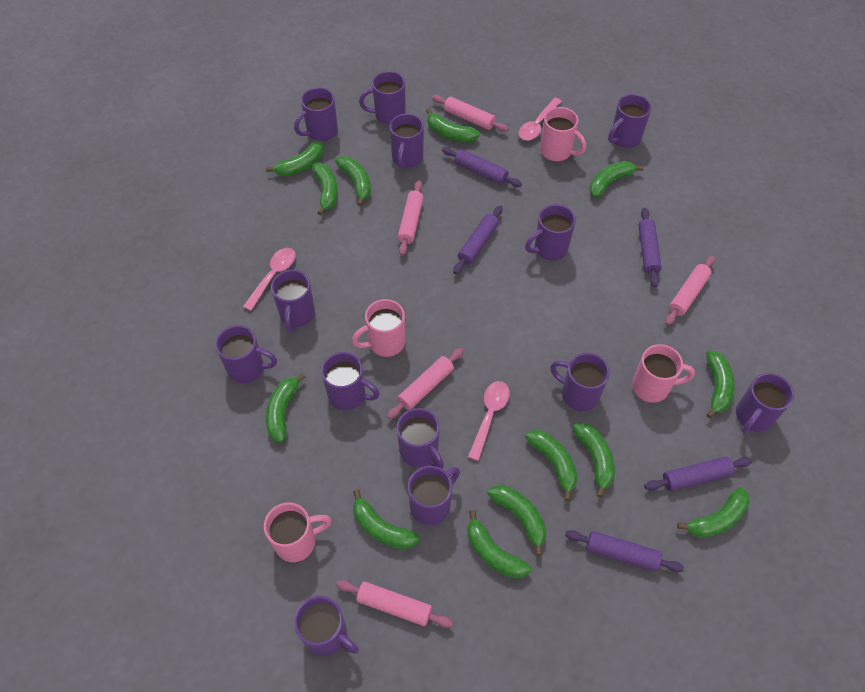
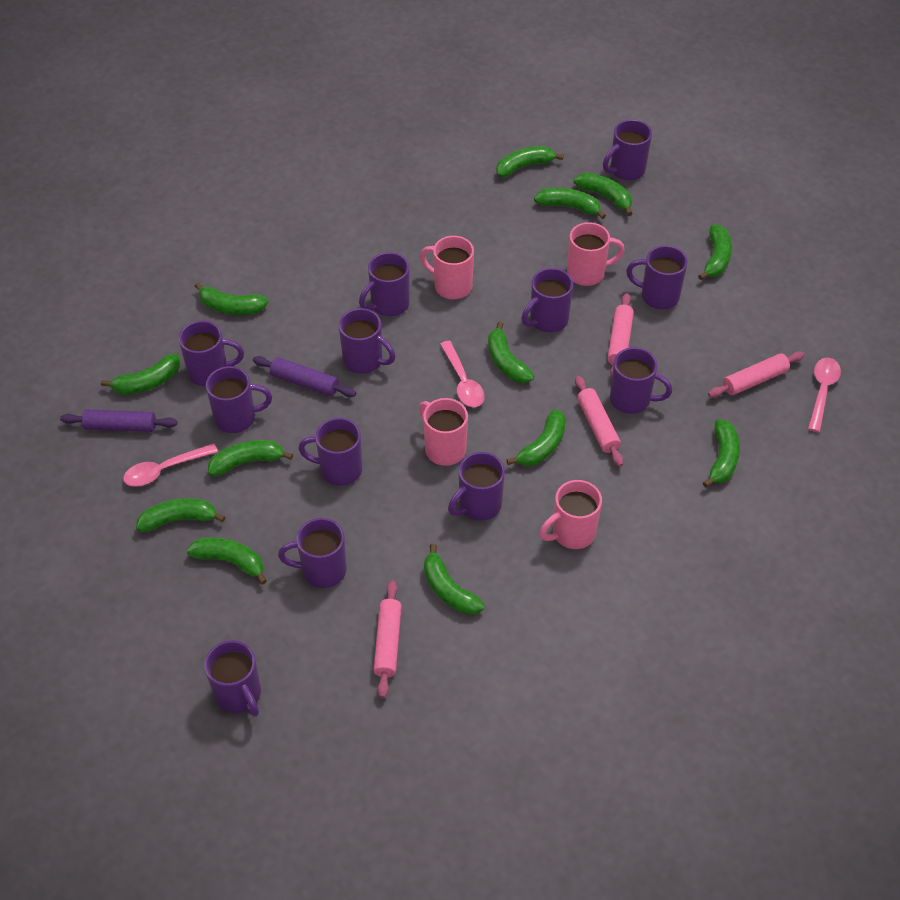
pink rolling pin: 5 -> 4
purple mug: 13 -> 12
purple rolling pin: 5 -> 2

